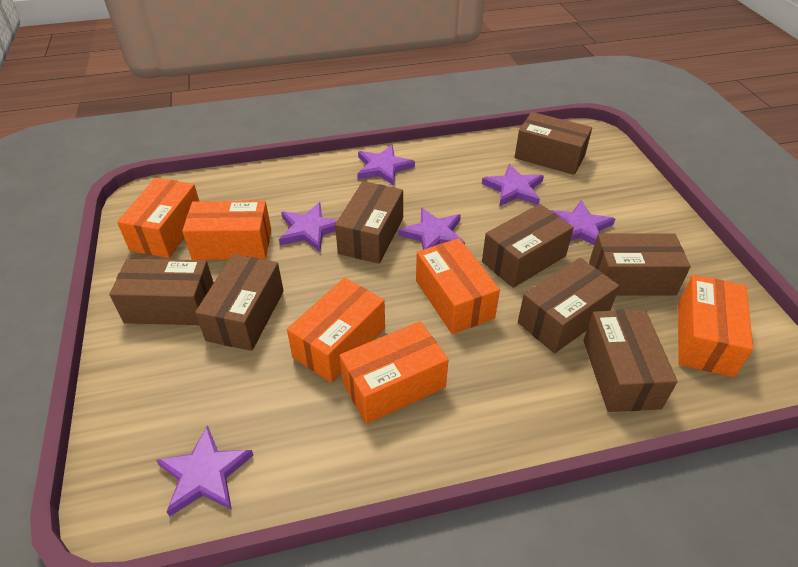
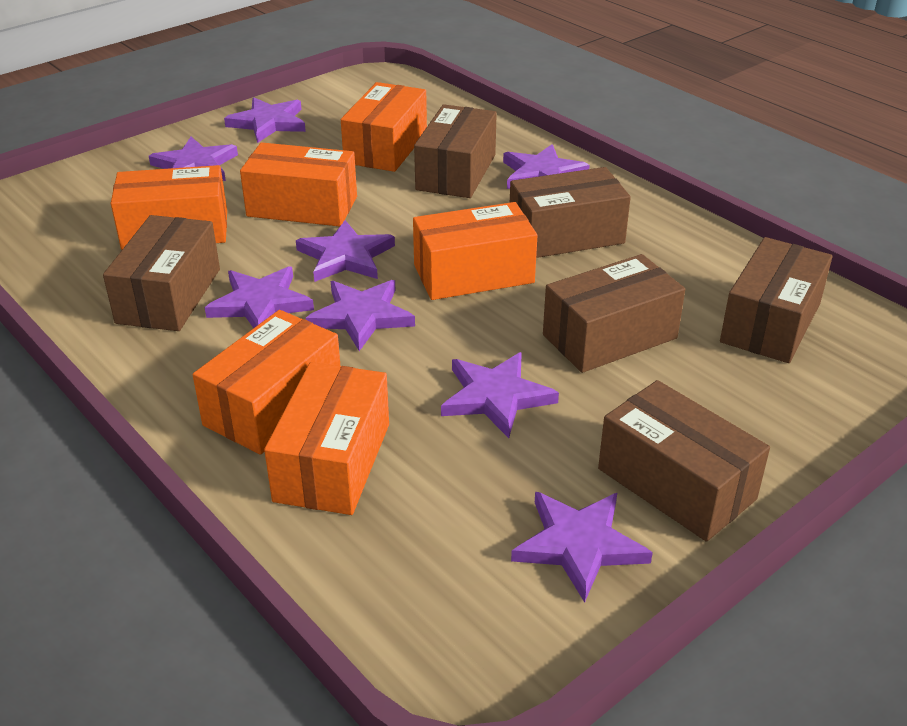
brown box: 8 -> 6
purple star: 6 -> 8

